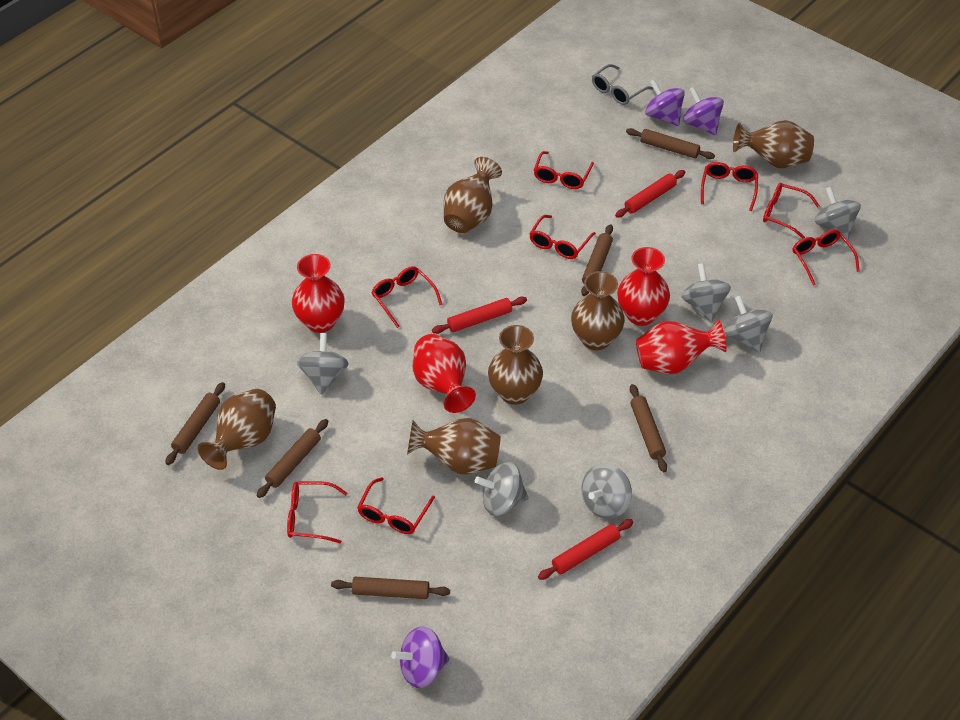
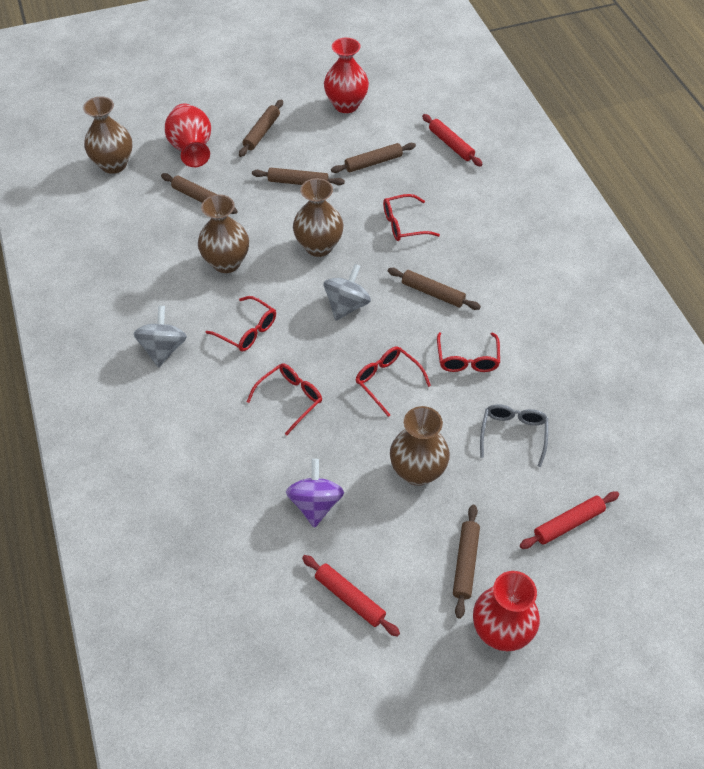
brown vase: 6 -> 4
grey spinning top: 6 -> 2
purple spinning top: 3 -> 1
red glasses: 8 -> 5
red vase: 4 -> 3

